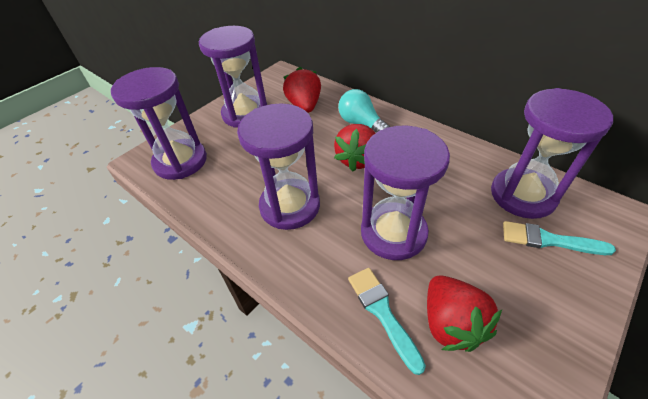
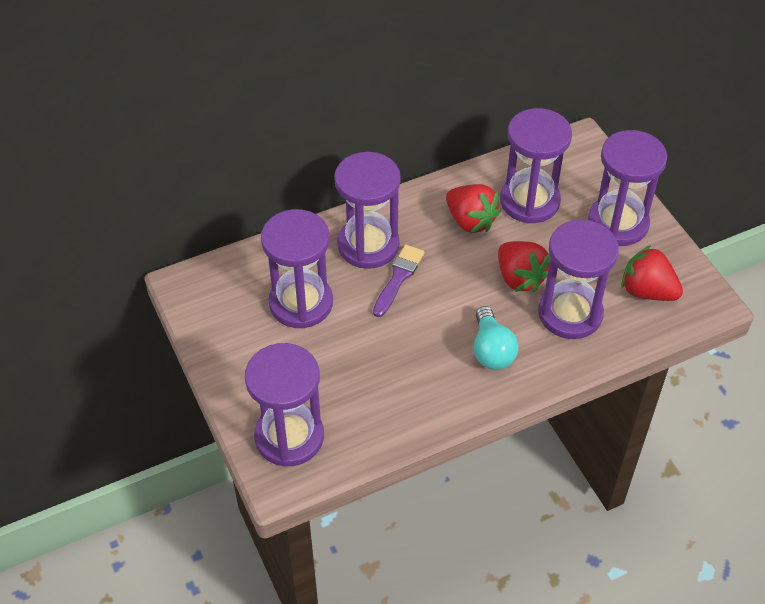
purple brush: 0 -> 1
purple hourglass: 5 -> 6
turquoise brush: 2 -> 0

